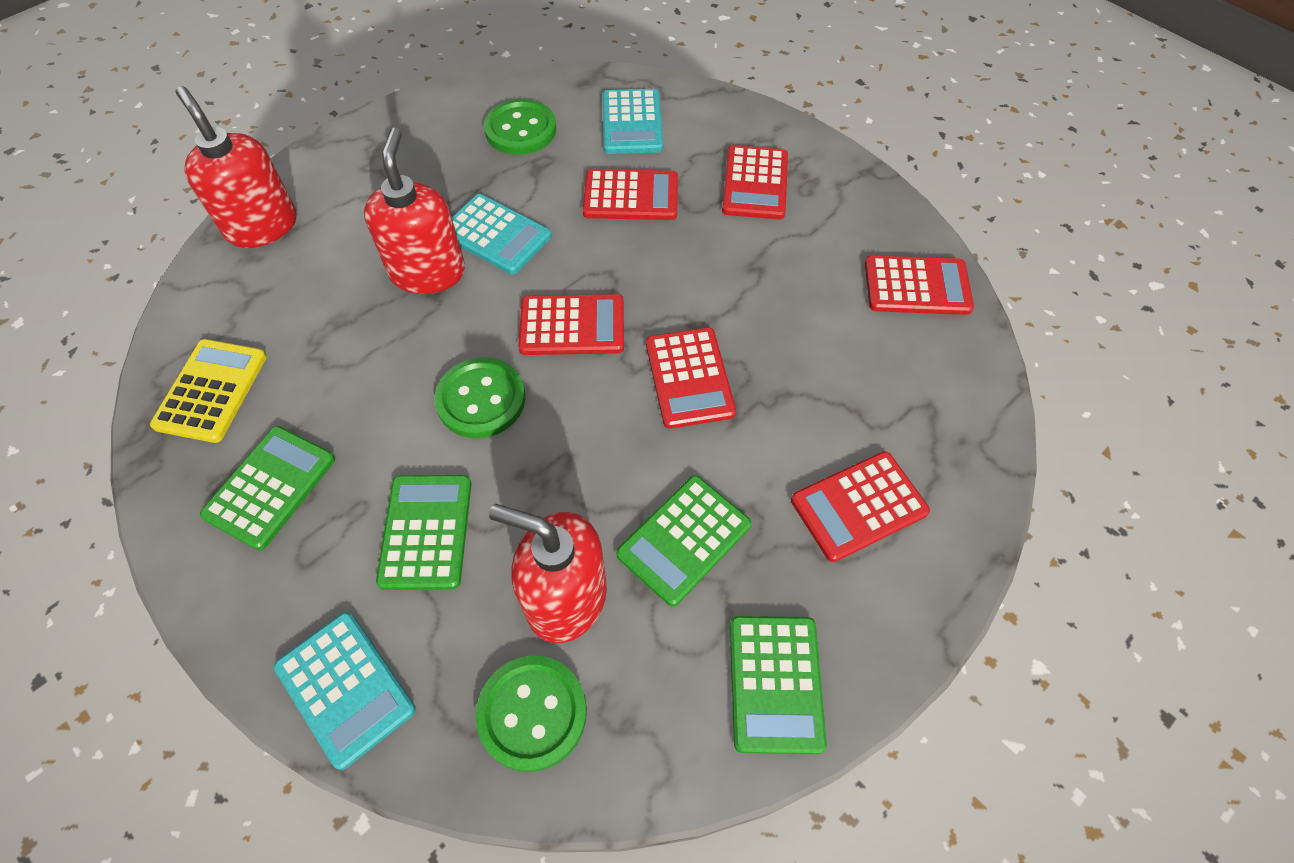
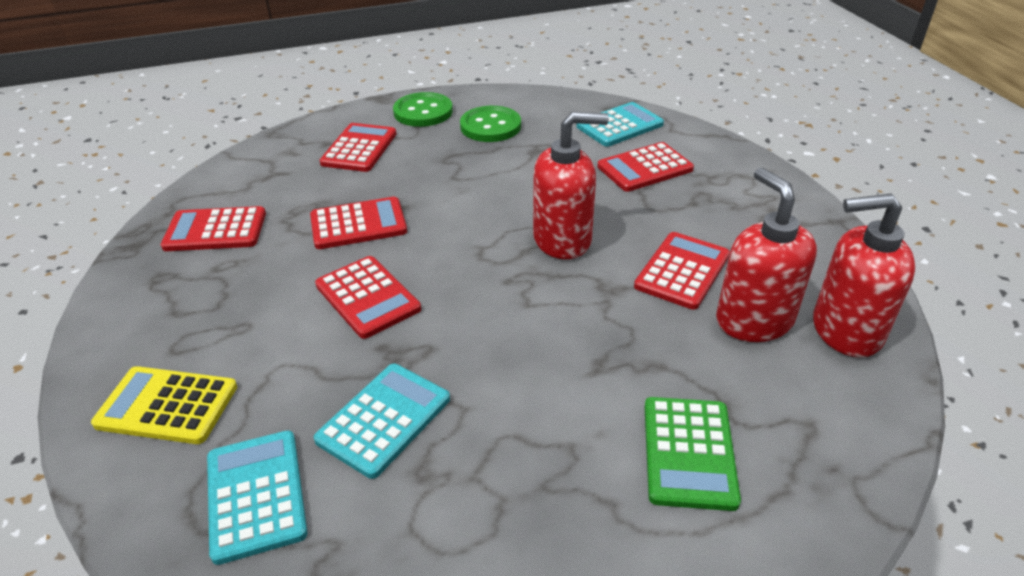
green button: 3 -> 2
green calculator: 4 -> 1

